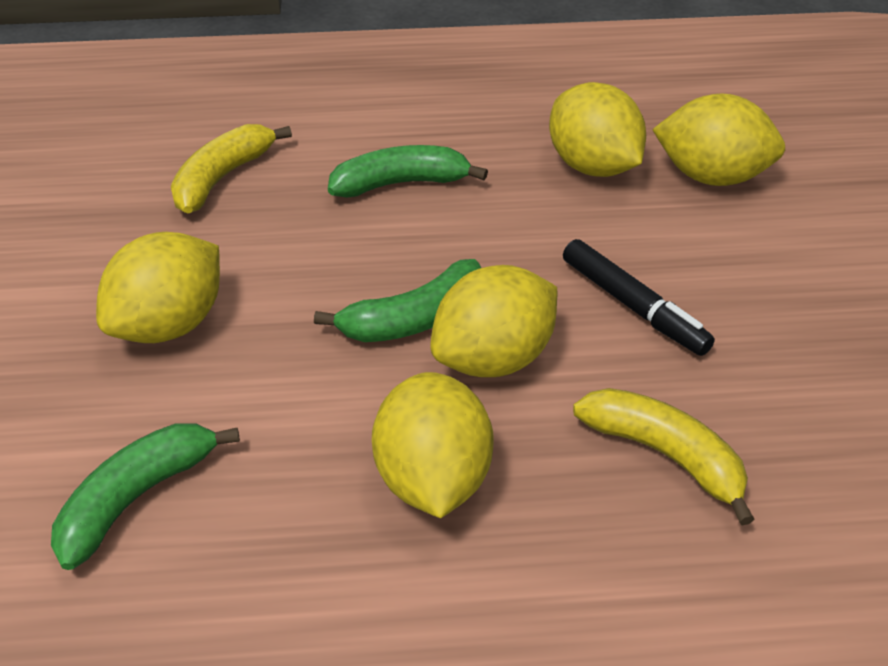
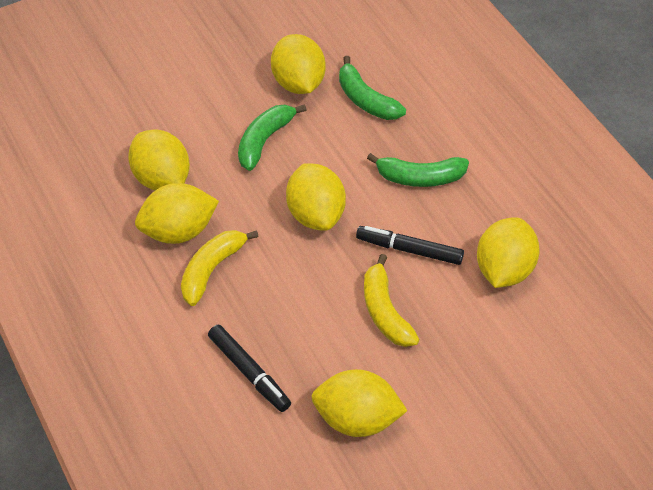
black marker: 1 -> 2
yellow lemon: 5 -> 6

